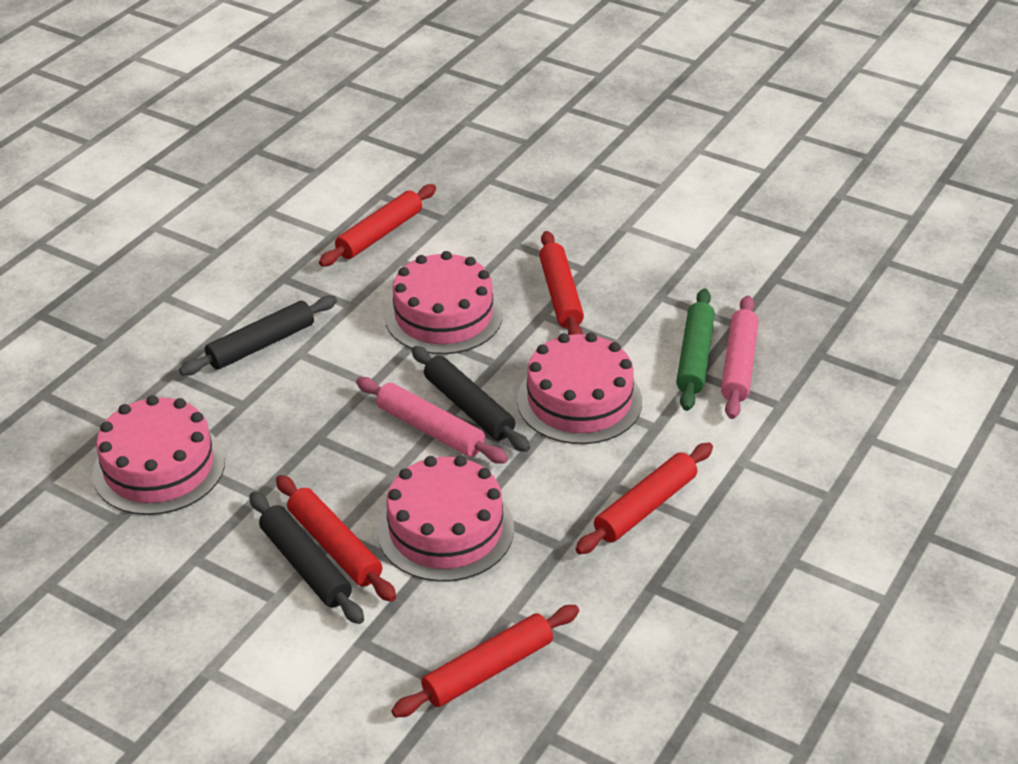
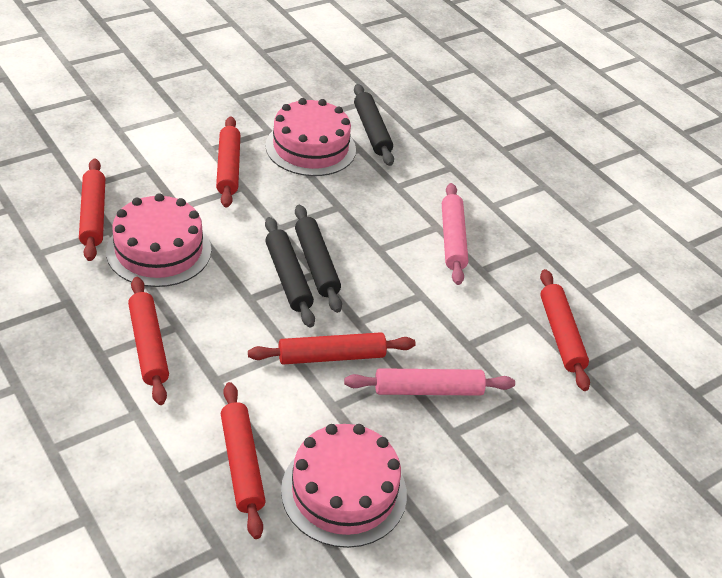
green rolling pin: 1 -> 0
pink cake: 4 -> 3
red rolling pin: 5 -> 6

